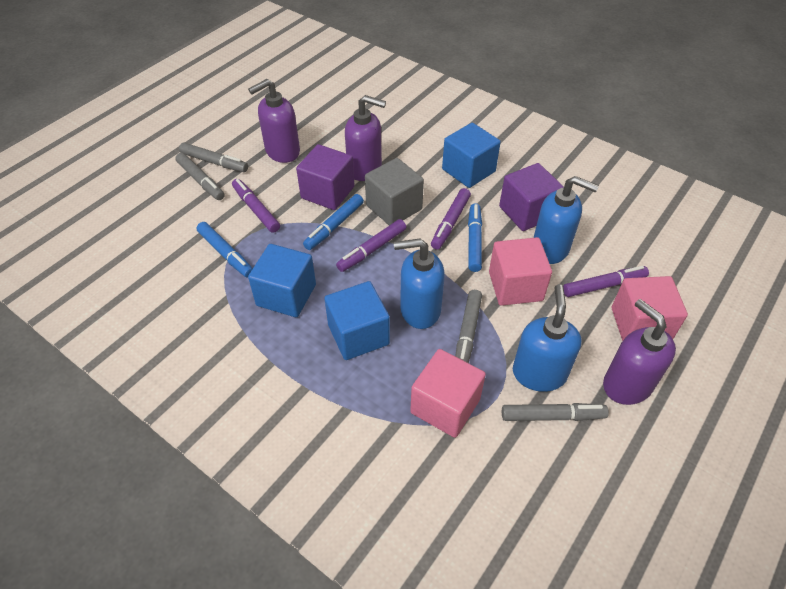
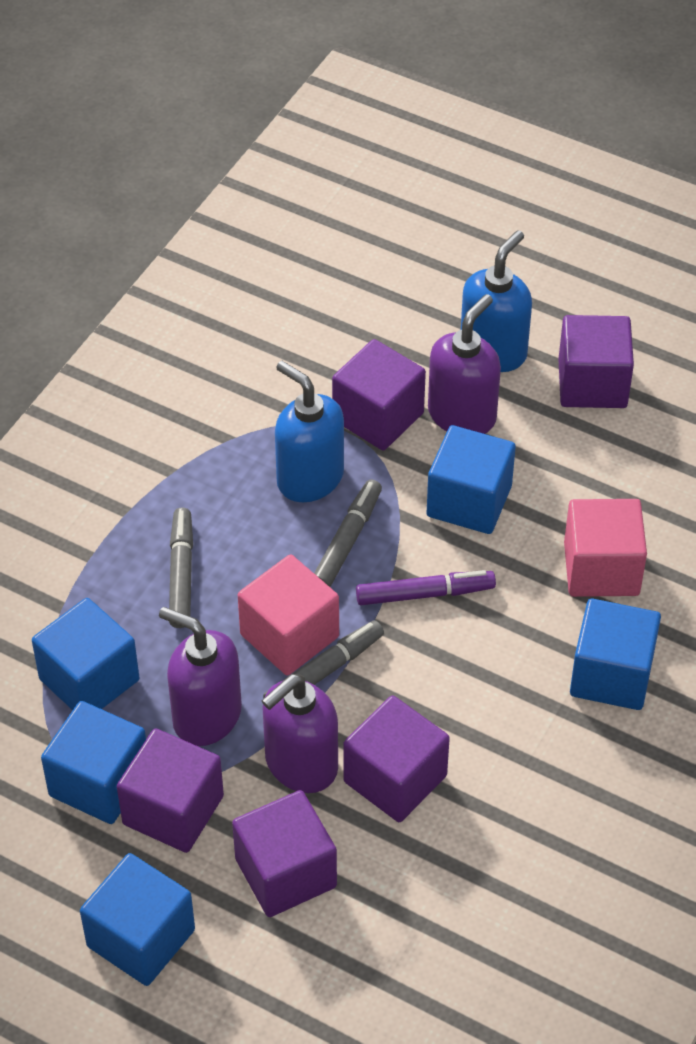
blue cube: 3 -> 5
blue marker: 3 -> 0
blue soap dispenser: 3 -> 2
grey cube: 1 -> 0
grey marker: 4 -> 3
pink cube: 3 -> 2
purple cube: 2 -> 5
purple marker: 4 -> 1

